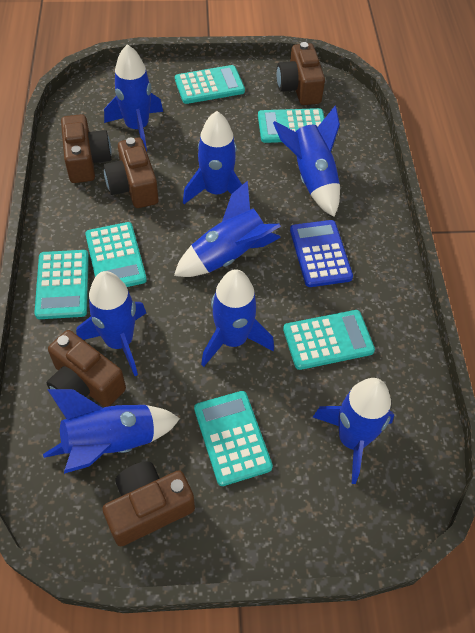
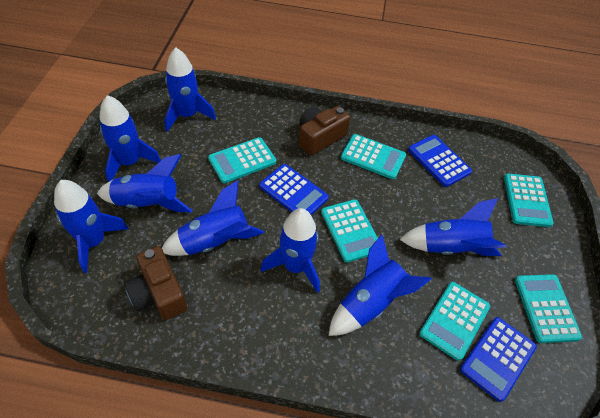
blue calculator: 1 -> 3
brown camera: 5 -> 2

